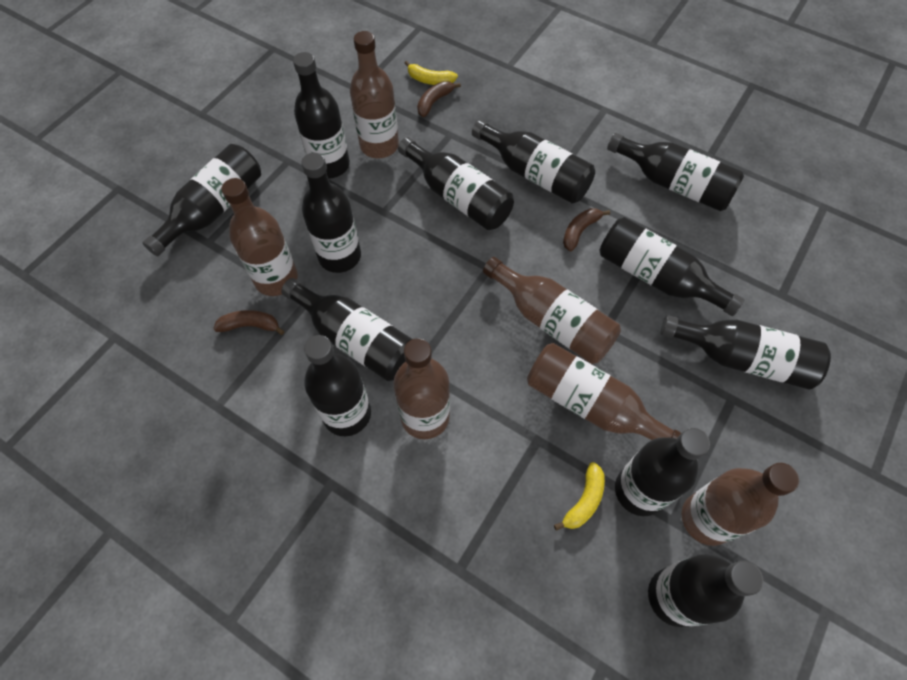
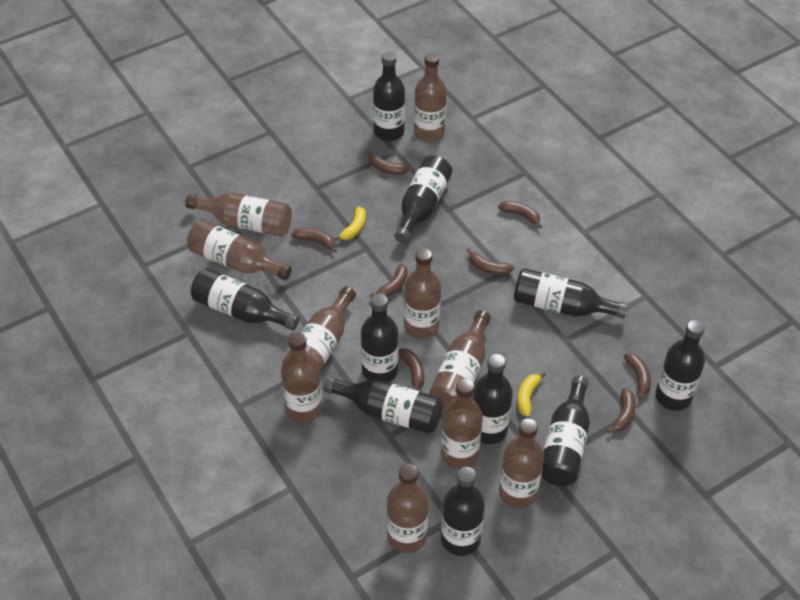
black bottle: 12 -> 10
brown banana: 3 -> 8
brown bottle: 6 -> 10

